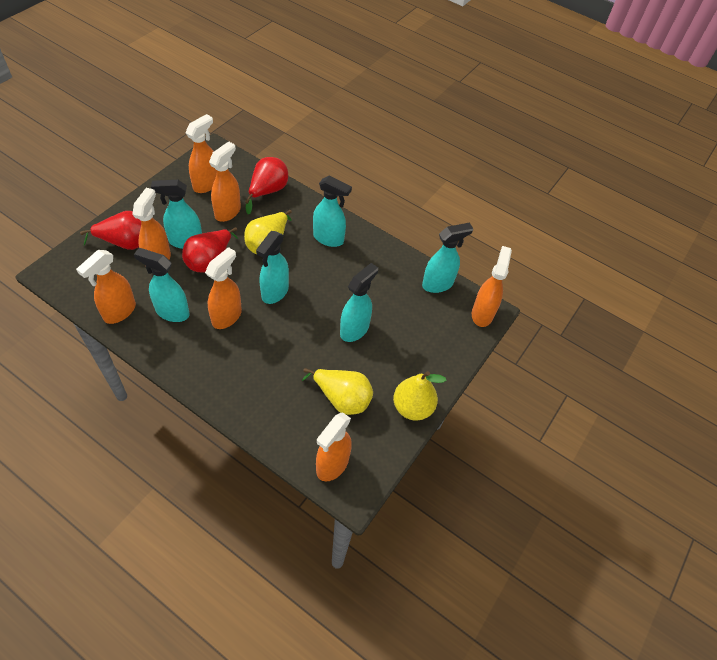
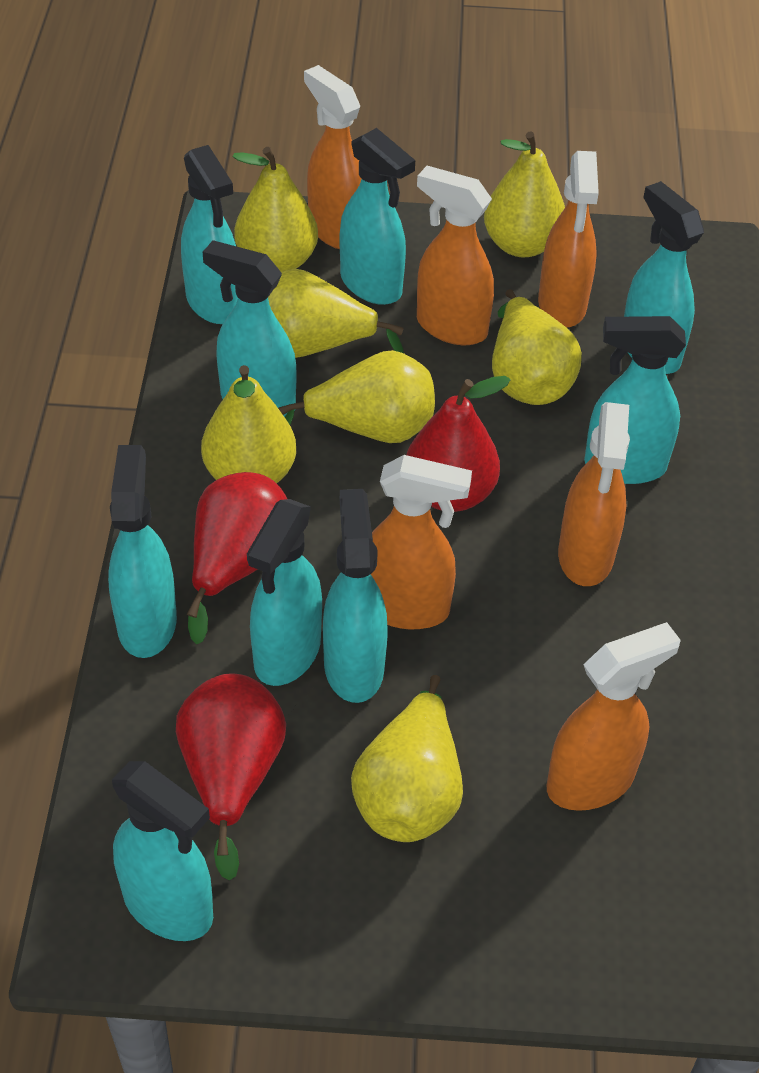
orange spray bottle: 7 -> 6
turquoise spray bottle: 6 -> 9
yellow pear: 3 -> 7

